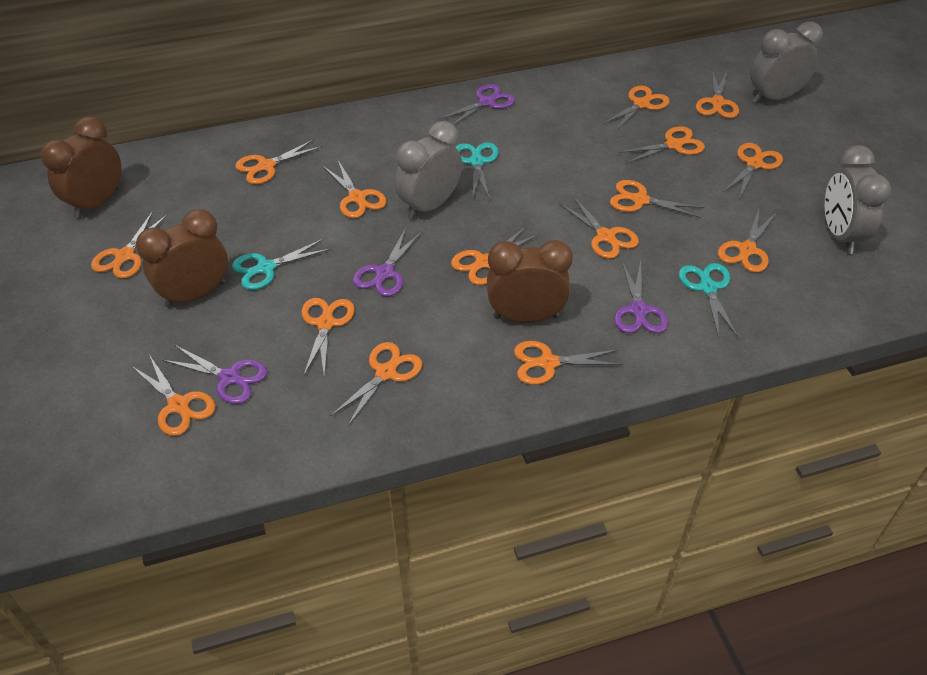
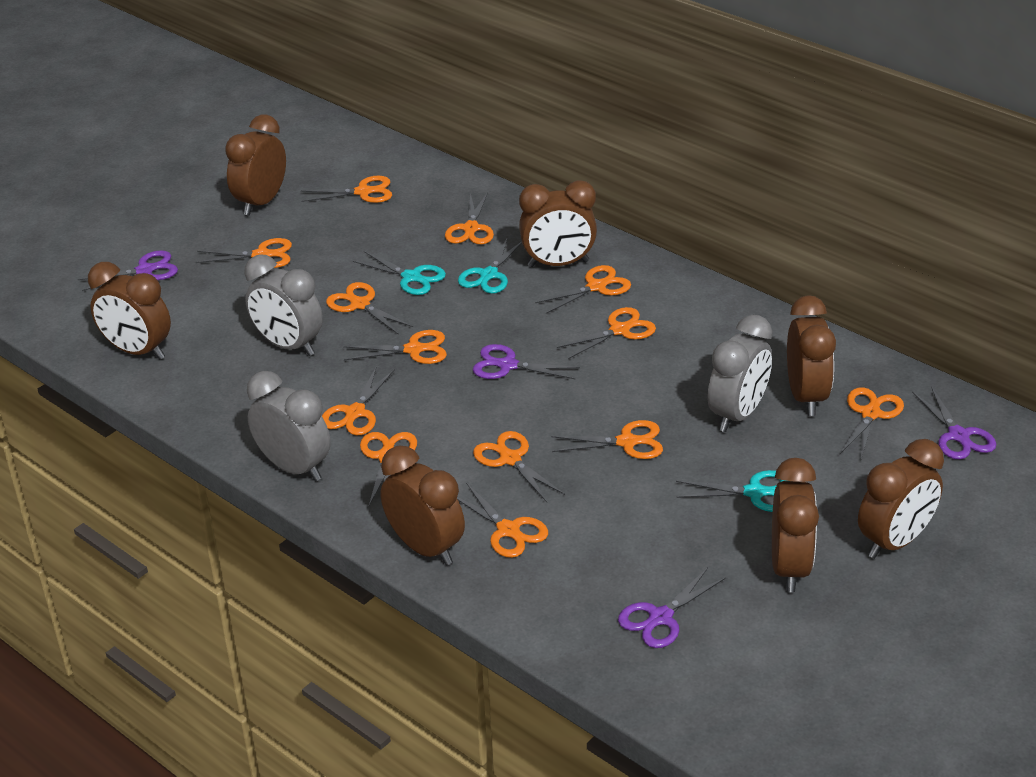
brown clock: 3 -> 7
orange scissors: 15 -> 13

